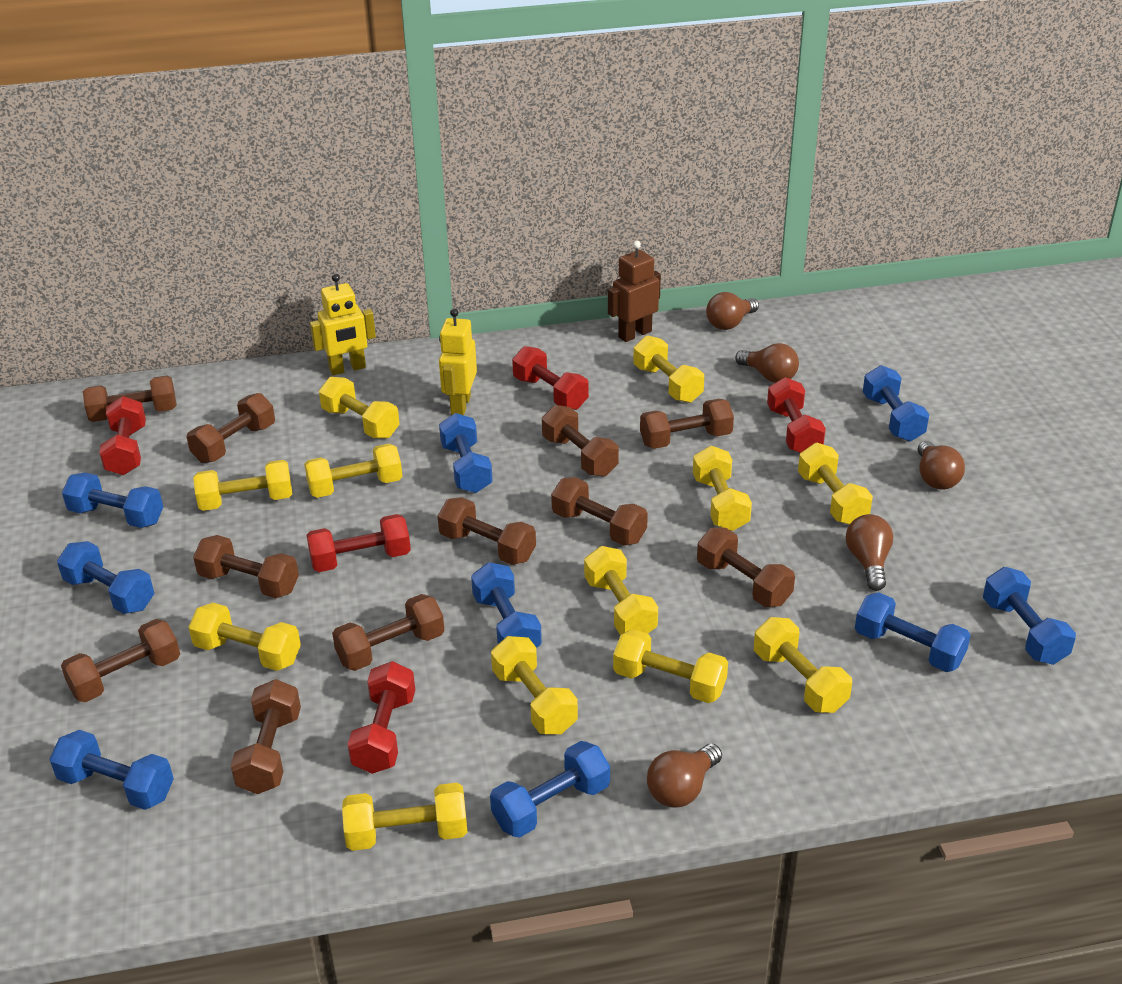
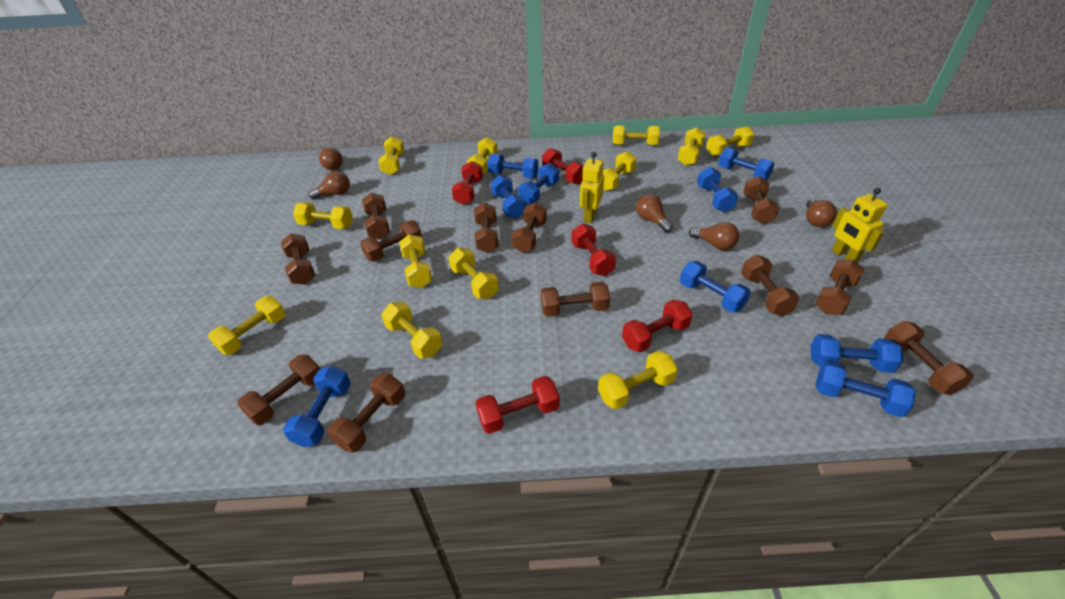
brown dumbbell: 11 -> 12
brown robot: 1 -> 0

